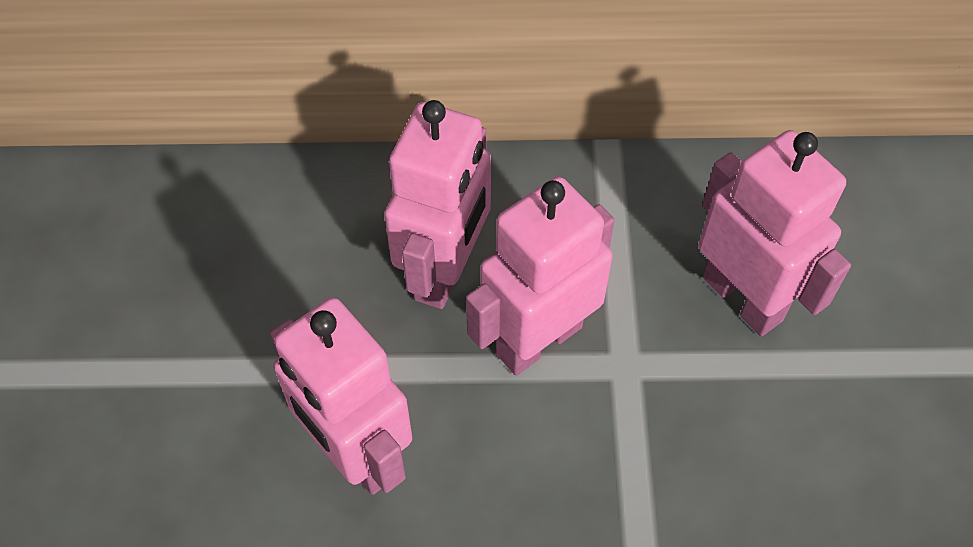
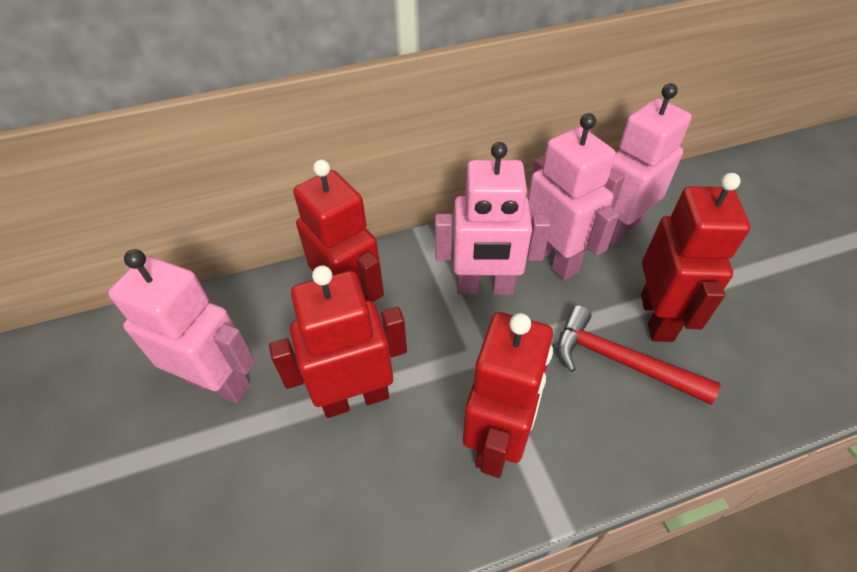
red hammer: 0 -> 1
red robot: 0 -> 4

